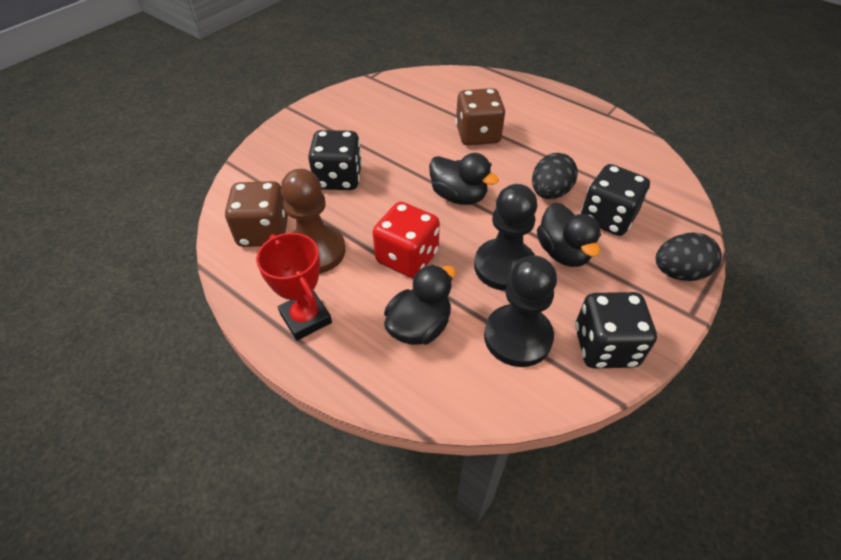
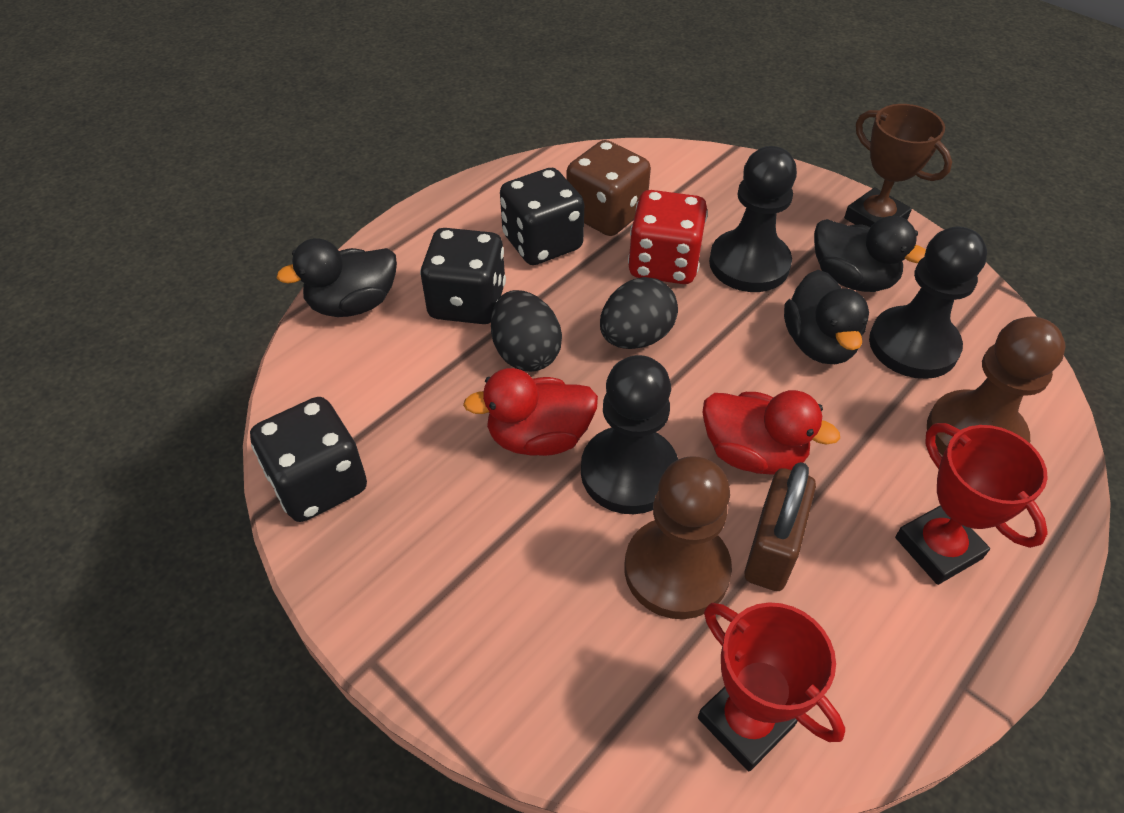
black pawn: 2 -> 3
brown dice: 2 -> 1
brown padlock: 0 -> 1
brown pawn: 1 -> 2
brown trophy: 0 -> 1
red duck: 0 -> 2
red trophy: 1 -> 2

